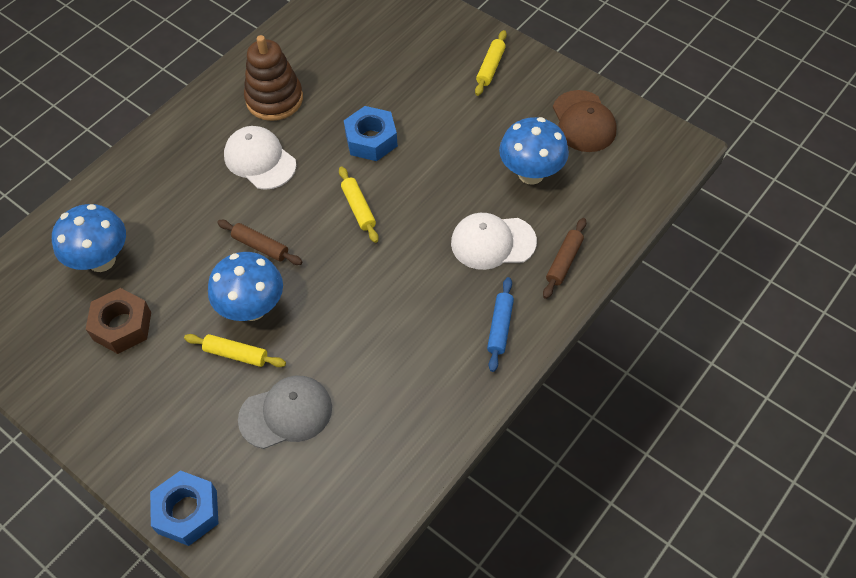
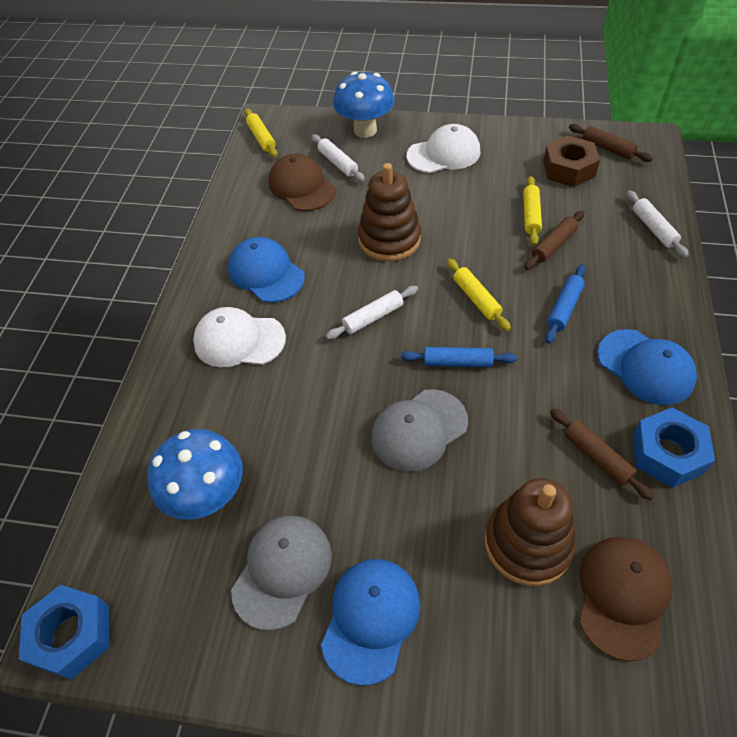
blue cap: 0 -> 3
blue mushroom: 3 -> 2
blue rolling pin: 1 -> 2
brown cap: 1 -> 2
brown rolling pin: 2 -> 3
brown stacking toy: 1 -> 2
grey cap: 1 -> 2
white rolling pin: 0 -> 3

